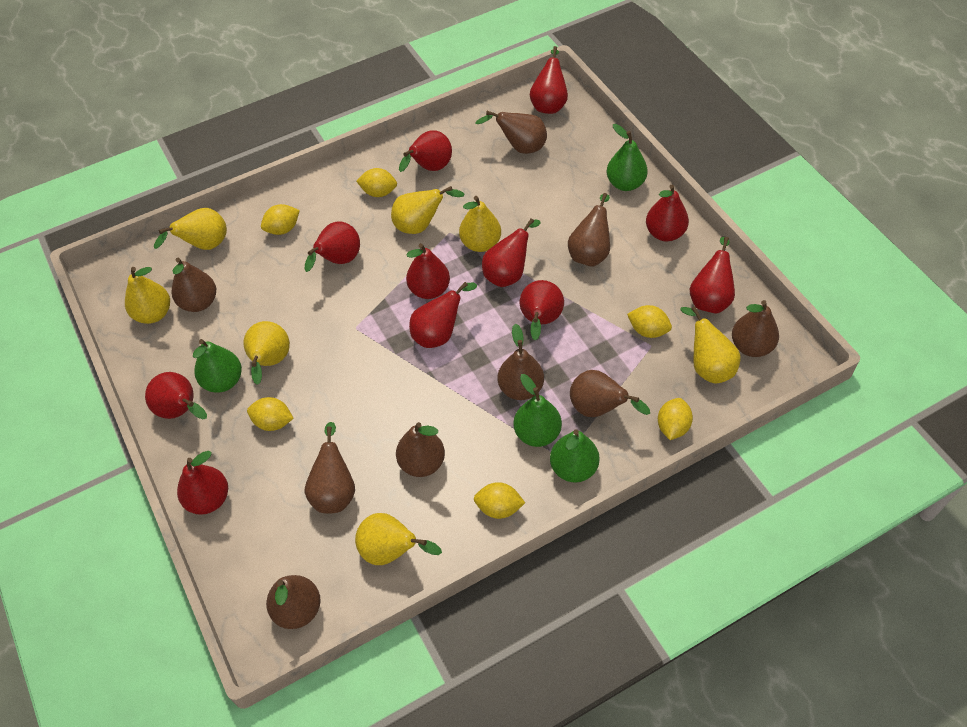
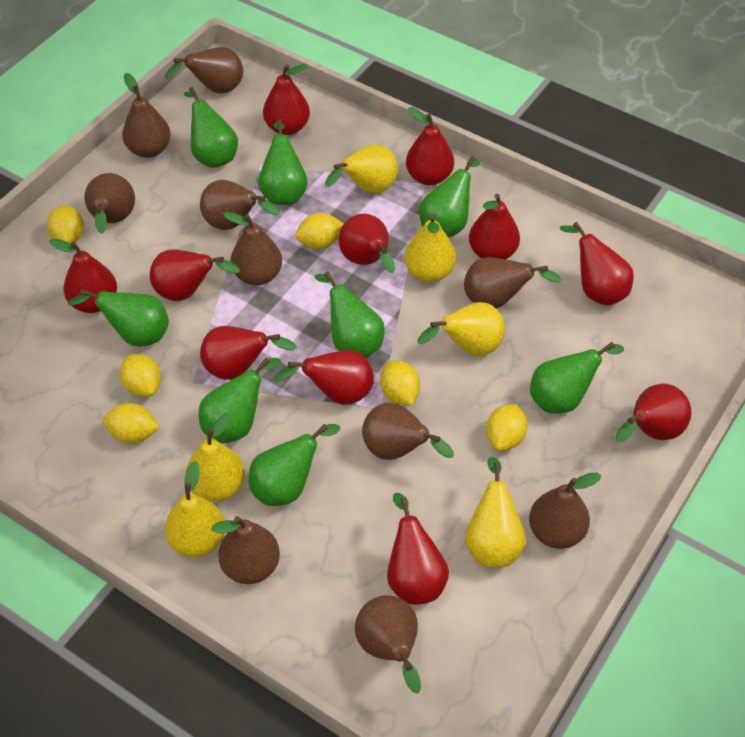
brown pear: 9 -> 10
green pear: 4 -> 8
yellow pear: 7 -> 6

